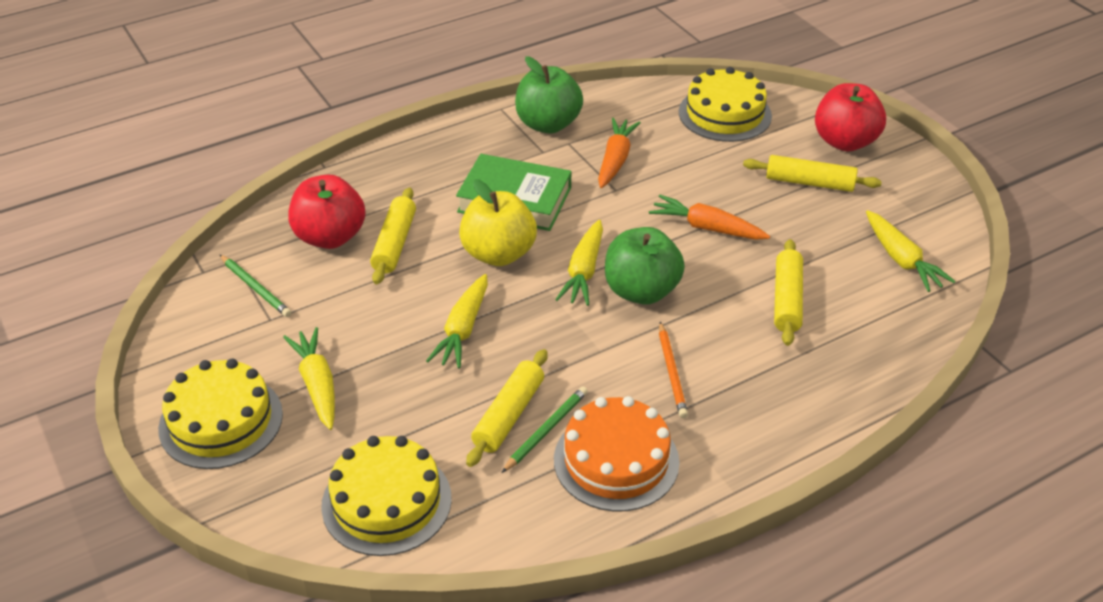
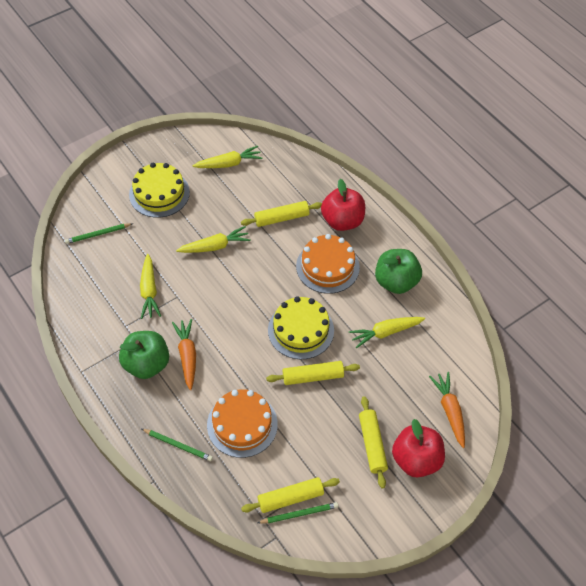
green book: 1 -> 0
green pencil: 2 -> 3
orange cake: 1 -> 2
orange pencil: 1 -> 0
yellow apple: 1 -> 0
yellow cake: 3 -> 2

